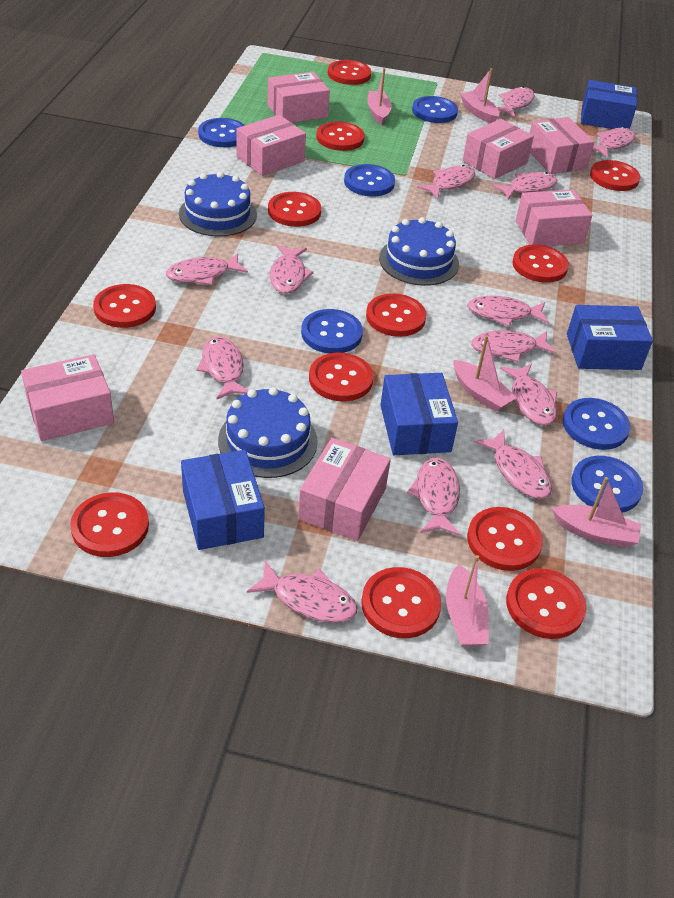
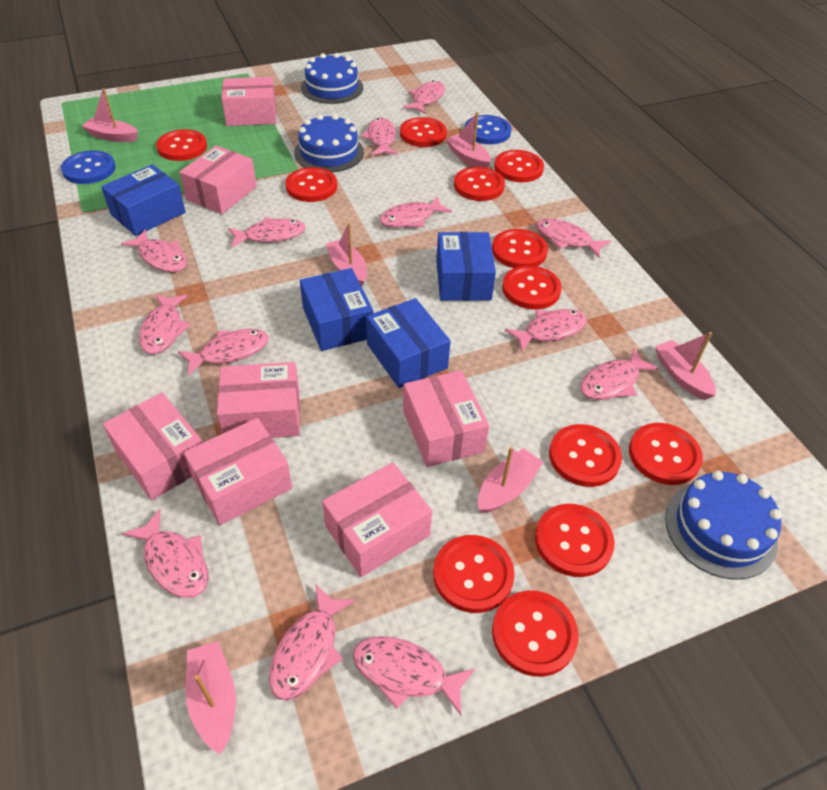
blue button: 6 -> 2
pink boat: 5 -> 6

